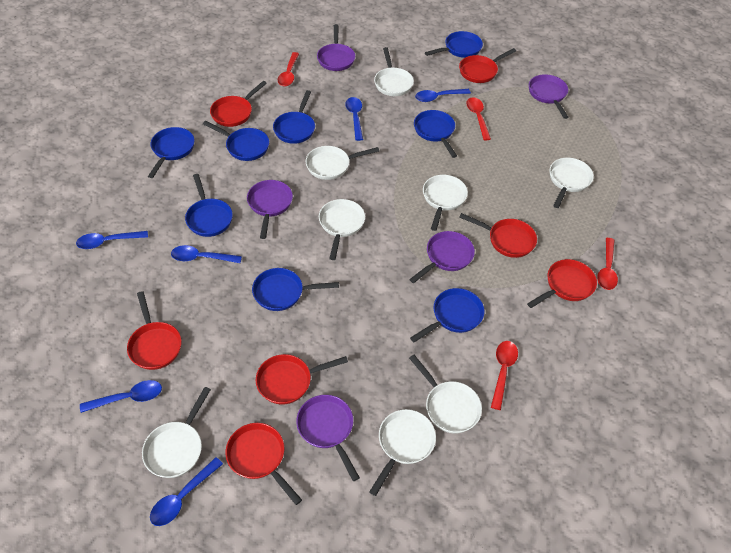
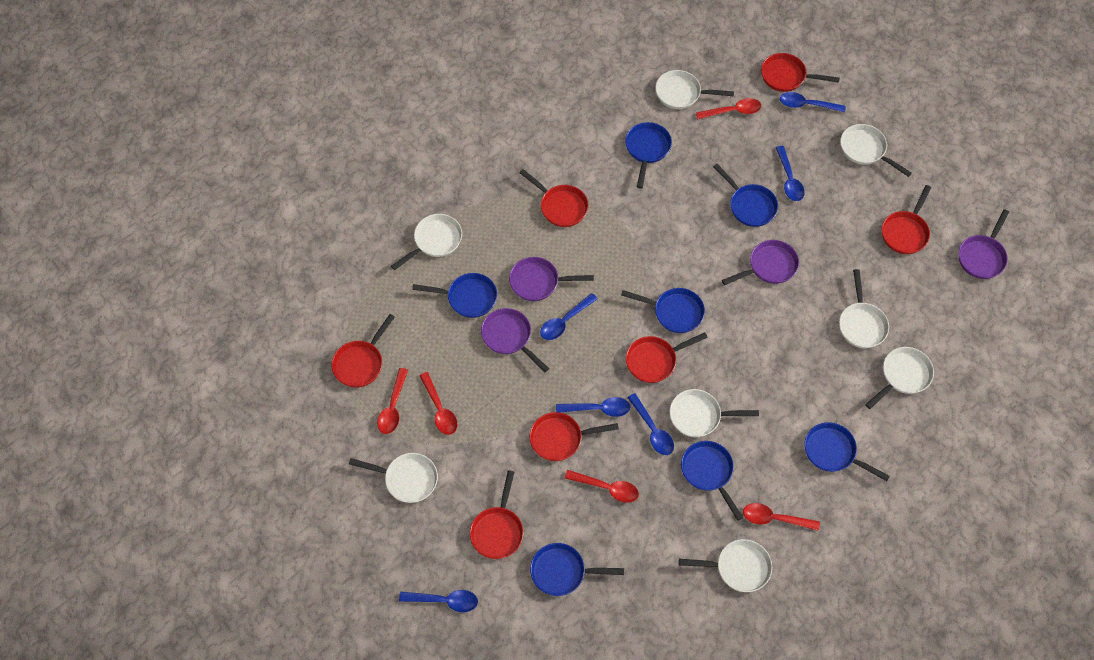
blue pan: 8 -> 7
purple pan: 5 -> 4
red spoon: 4 -> 5

